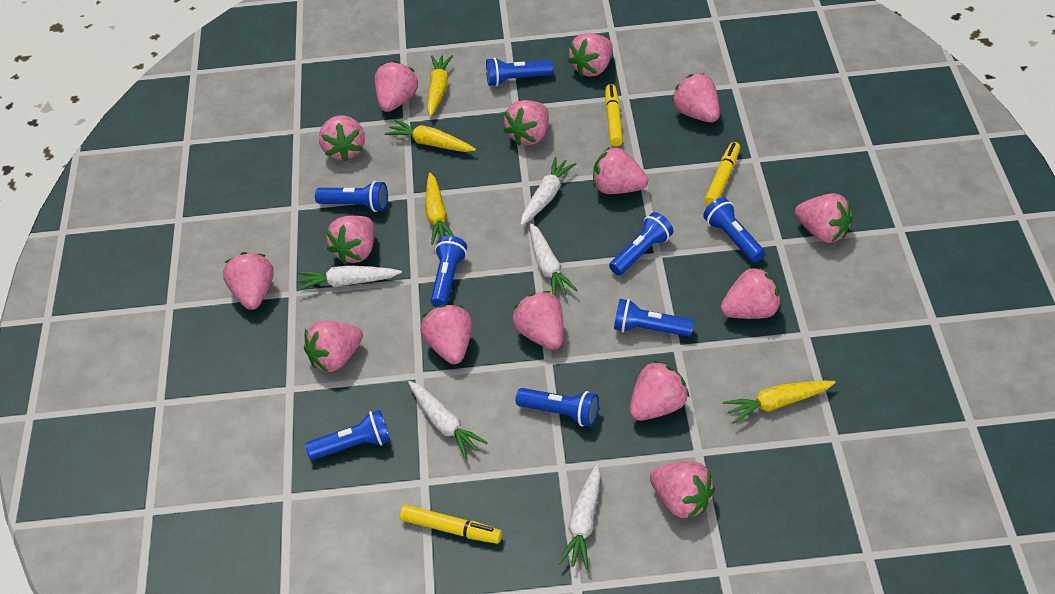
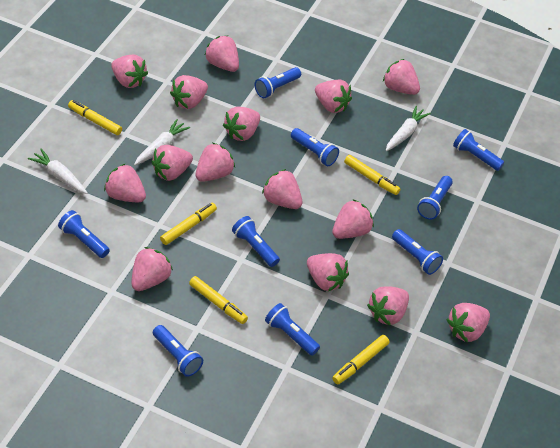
blue flashlight: 8 -> 9
white carrot: 5 -> 3
yellow carrot: 4 -> 0
yellow marker: 3 -> 5

